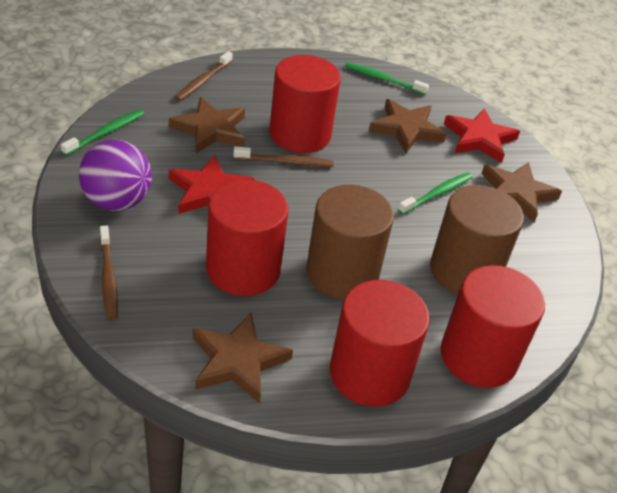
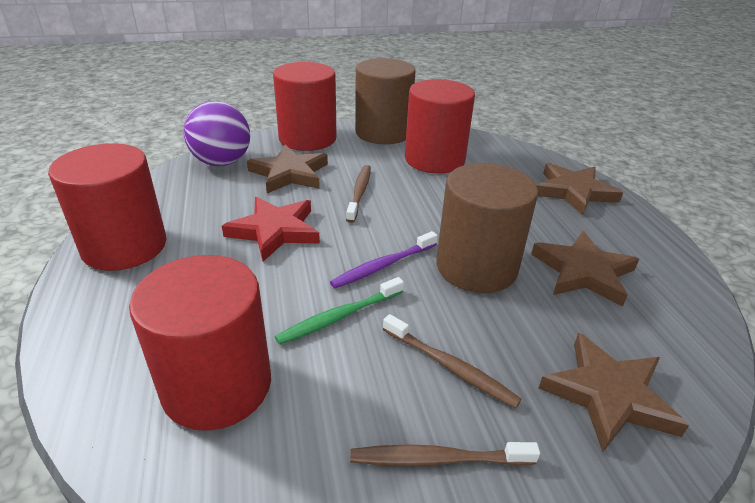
green toothbrush: 3 -> 1
purple toothbrush: 0 -> 1
red star: 2 -> 1

